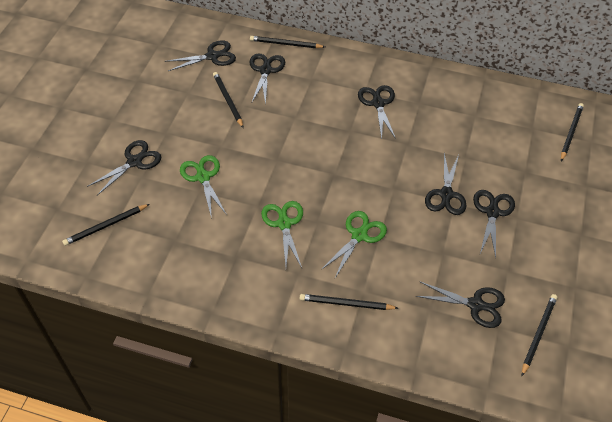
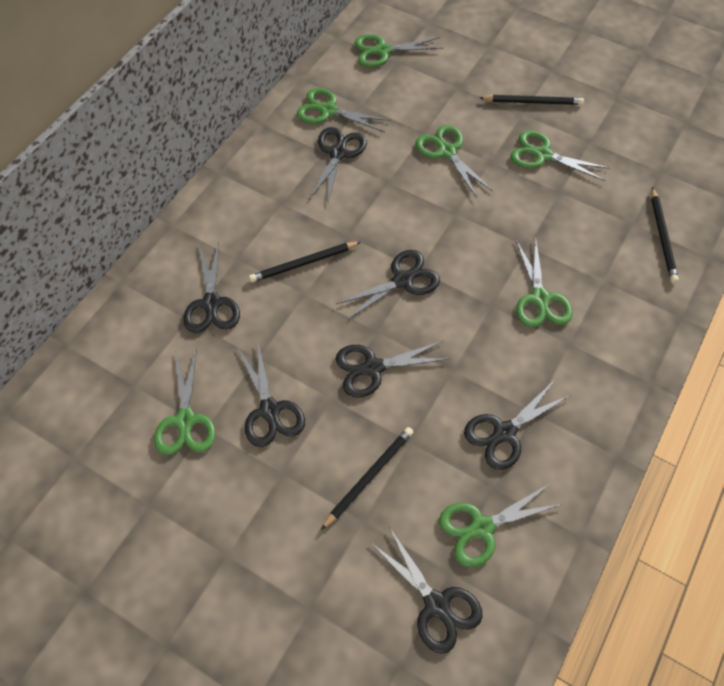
black pencil: 6 -> 4
green scissors: 3 -> 7

